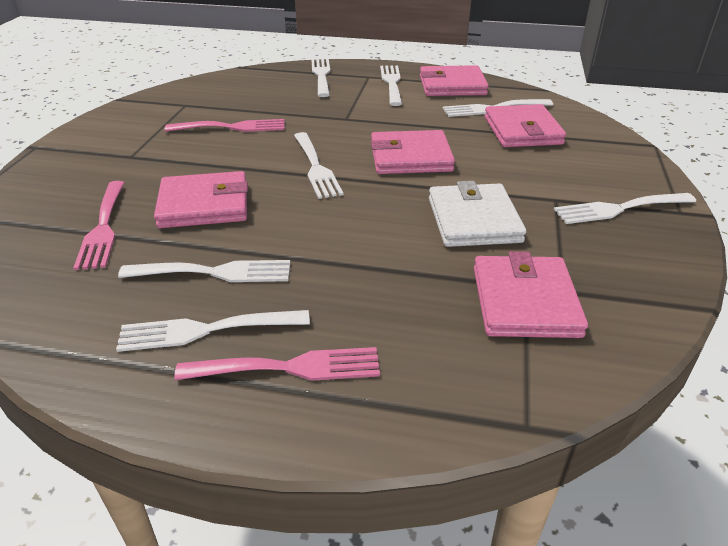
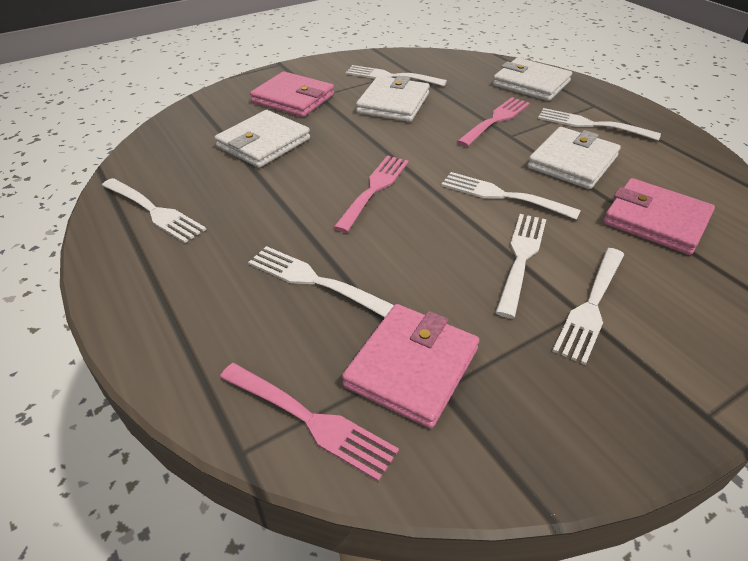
pink wallet: 5 -> 3
white wallet: 1 -> 4

